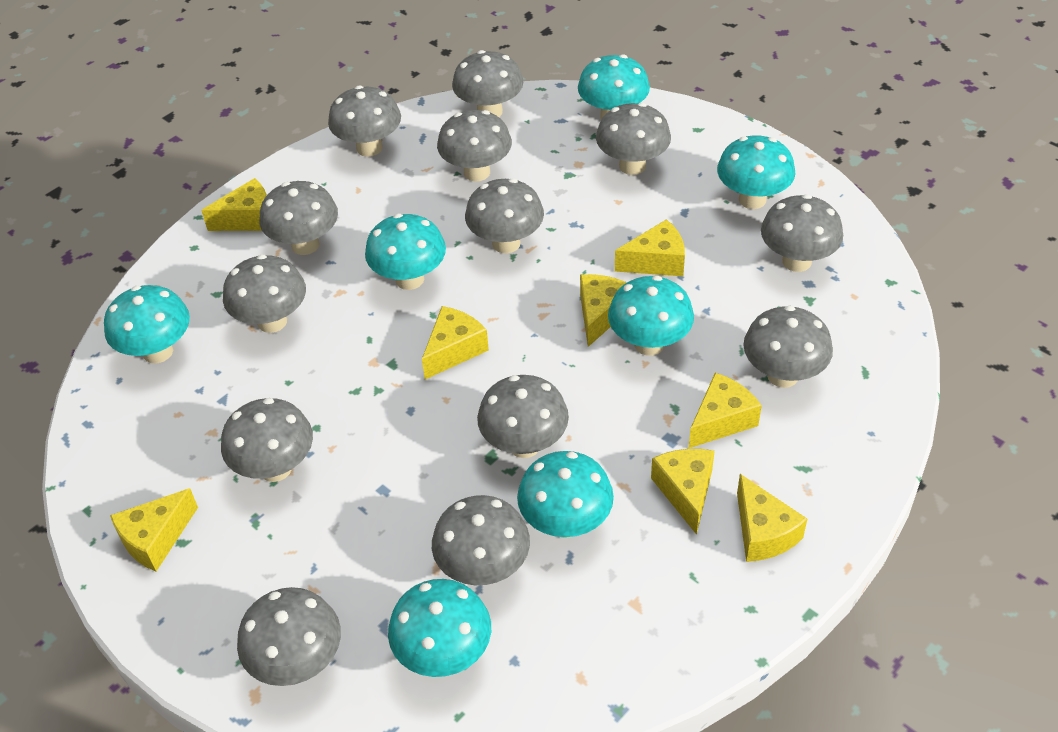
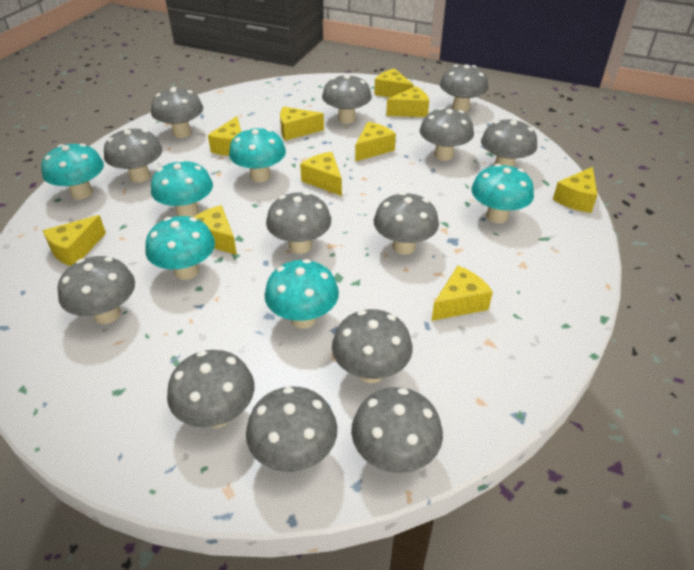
turquoise mushroom: 7 -> 6
yellow cheese: 8 -> 10

